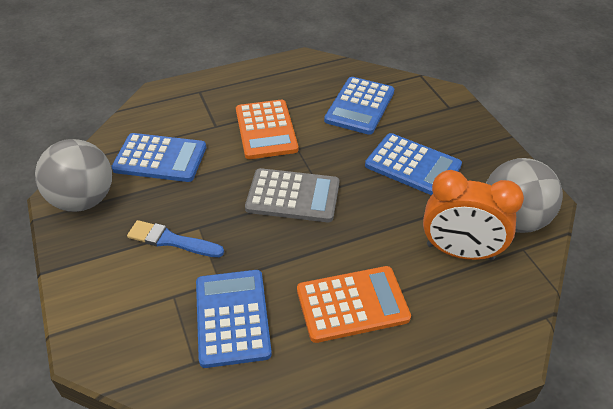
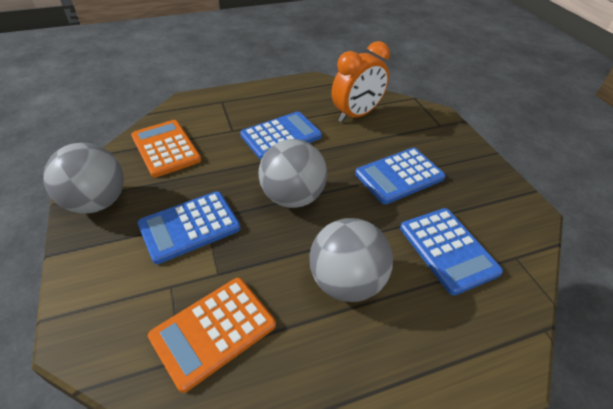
blue brush: 1 -> 0
grey ball: 2 -> 3
grey calculator: 1 -> 0

